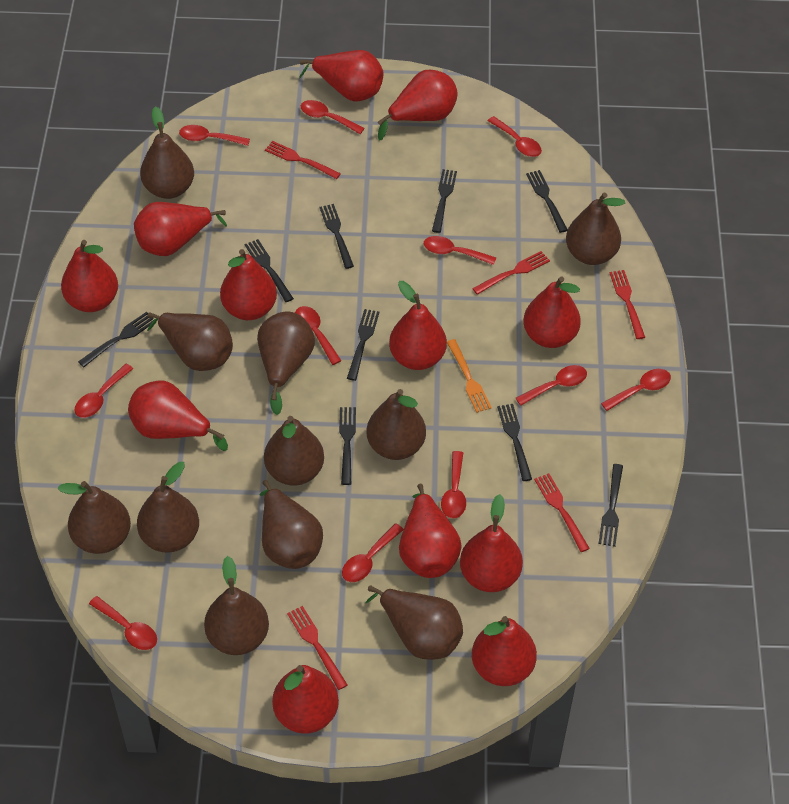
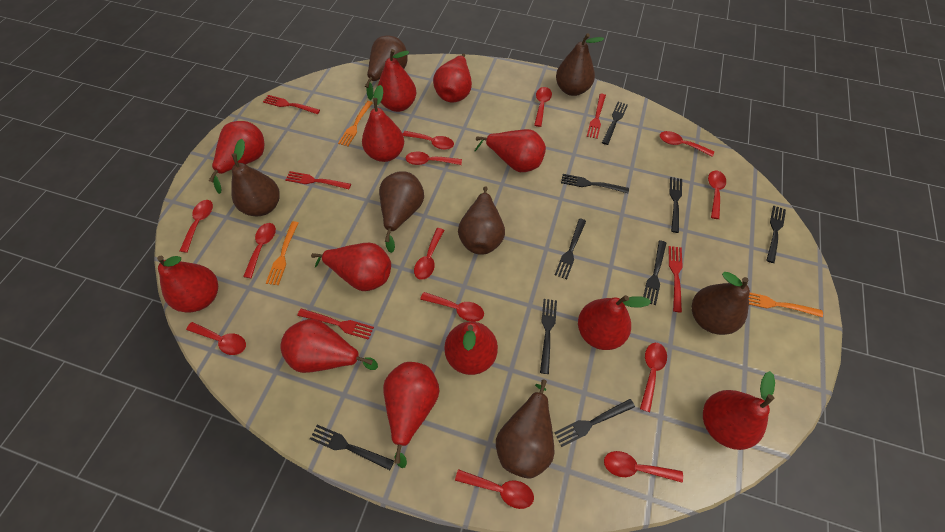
brown pear: 11 -> 7
orange fork: 1 -> 3
red spoon: 11 -> 13

